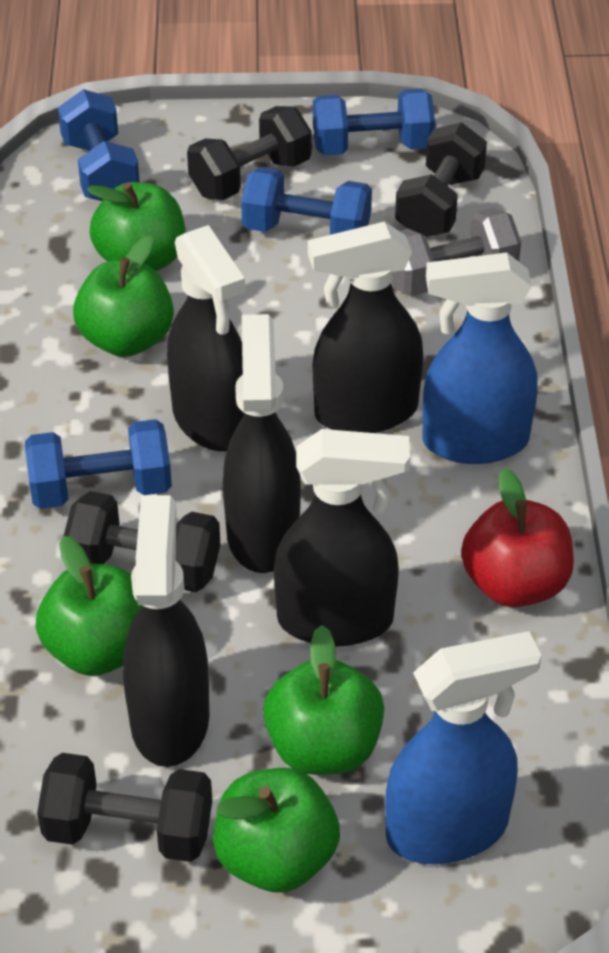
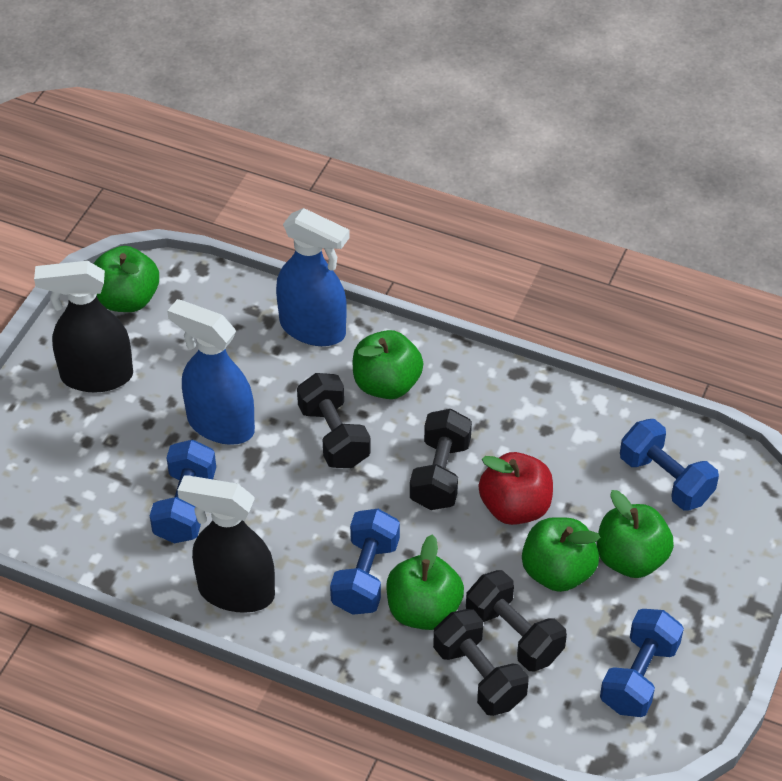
black spray bottle: 5 -> 2
grey dumbbell: 1 -> 0

